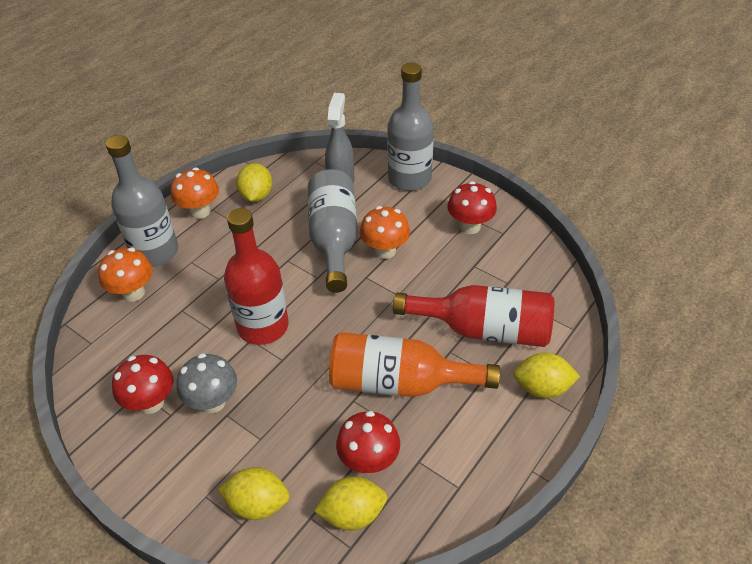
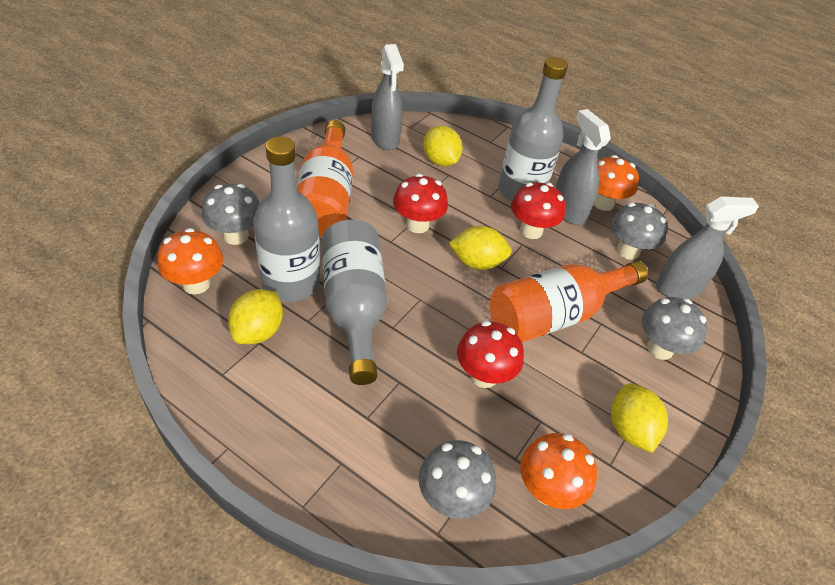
grey mushroom: 1 -> 4
grey spray bottle: 1 -> 3
orange bottle: 1 -> 2
red bottle: 2 -> 0

